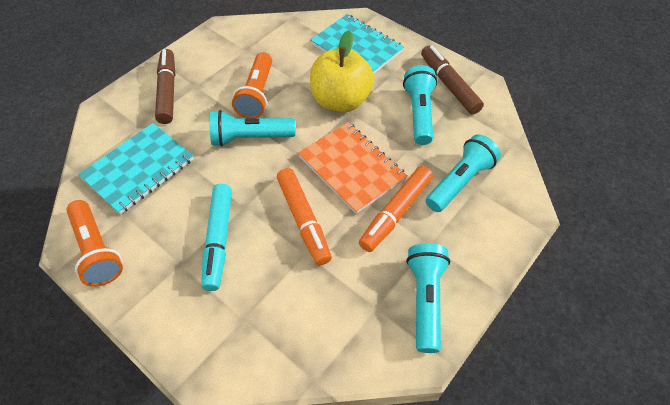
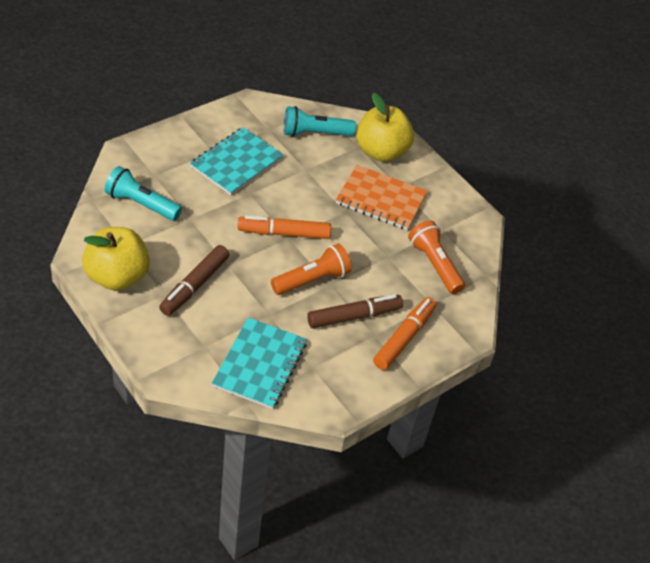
turquoise flashlight: 4 -> 2
turquoise marker: 1 -> 0
yellow apple: 1 -> 2

